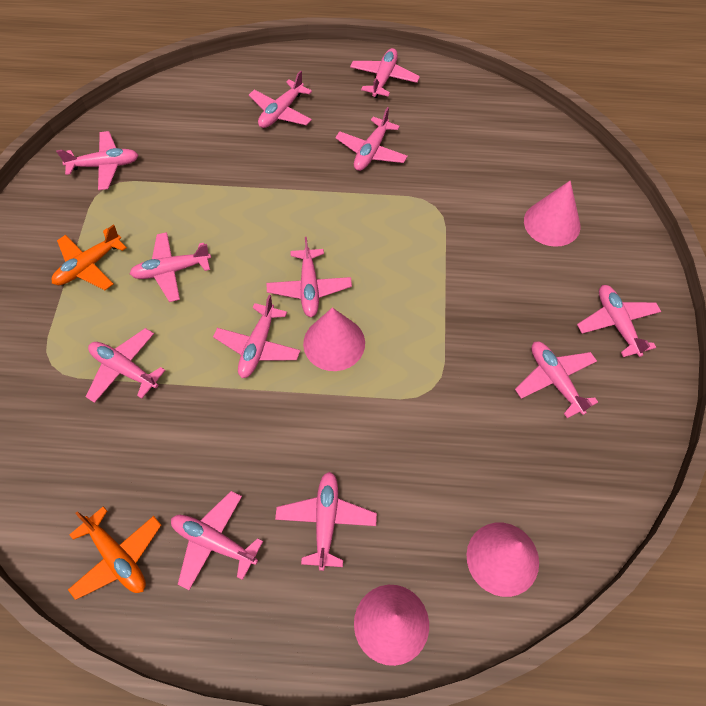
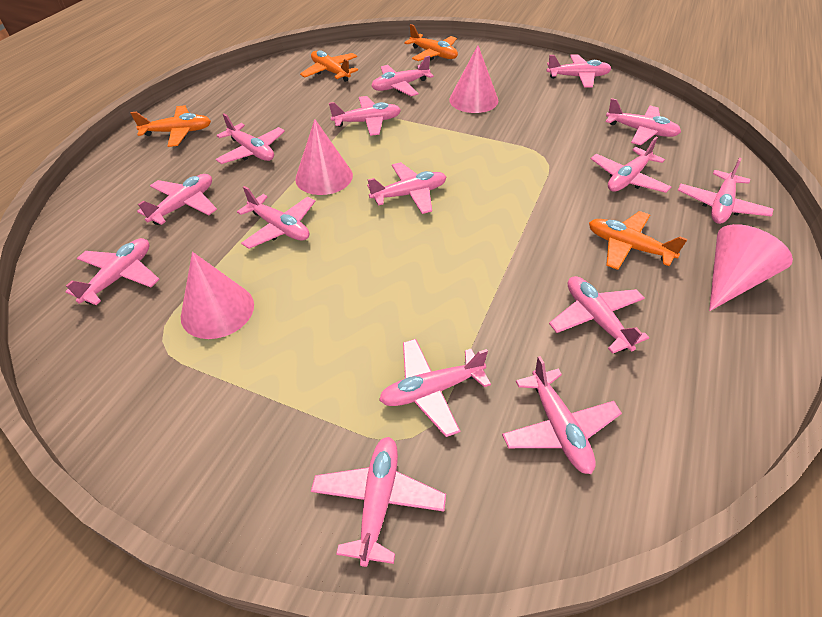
orange plane: 2 -> 4
pink plane: 12 -> 15

